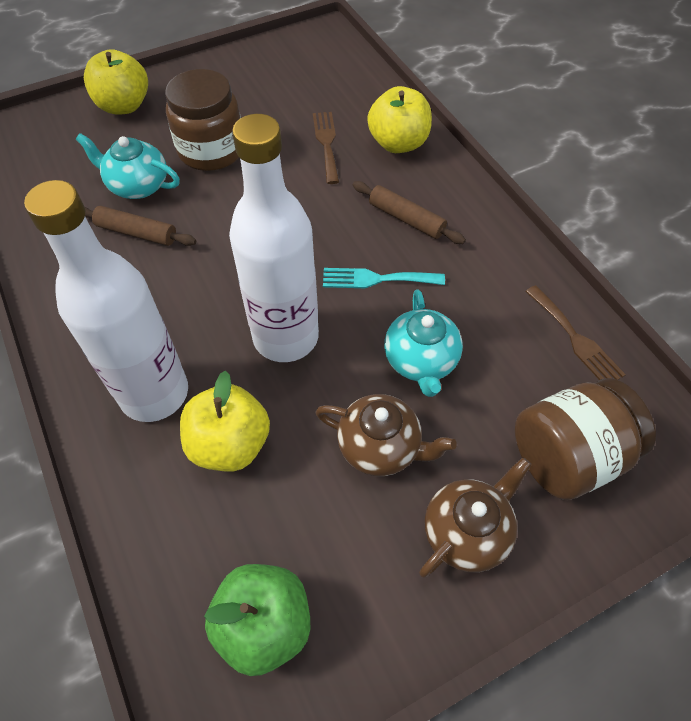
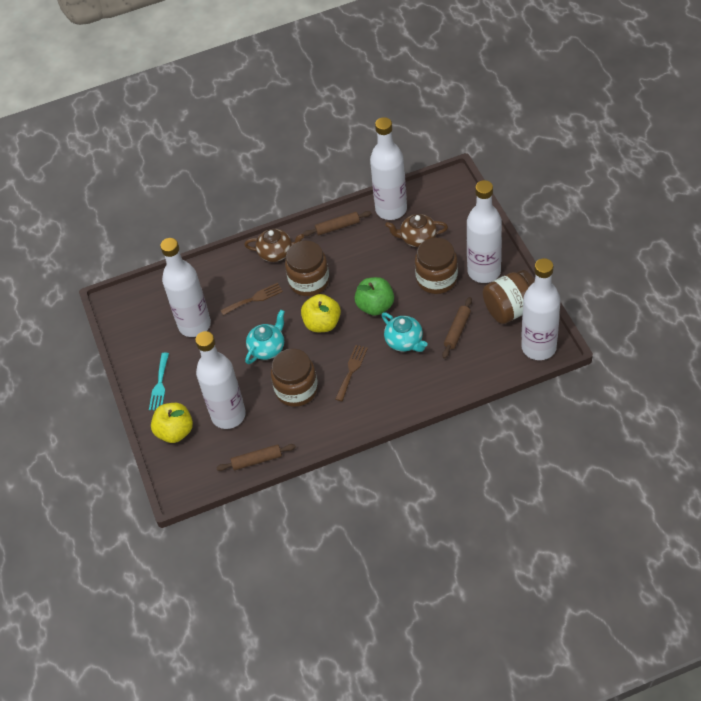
brown jar: 2 -> 4
brown rolling pin: 2 -> 3
white bottle: 2 -> 5
yellow apple: 3 -> 2

